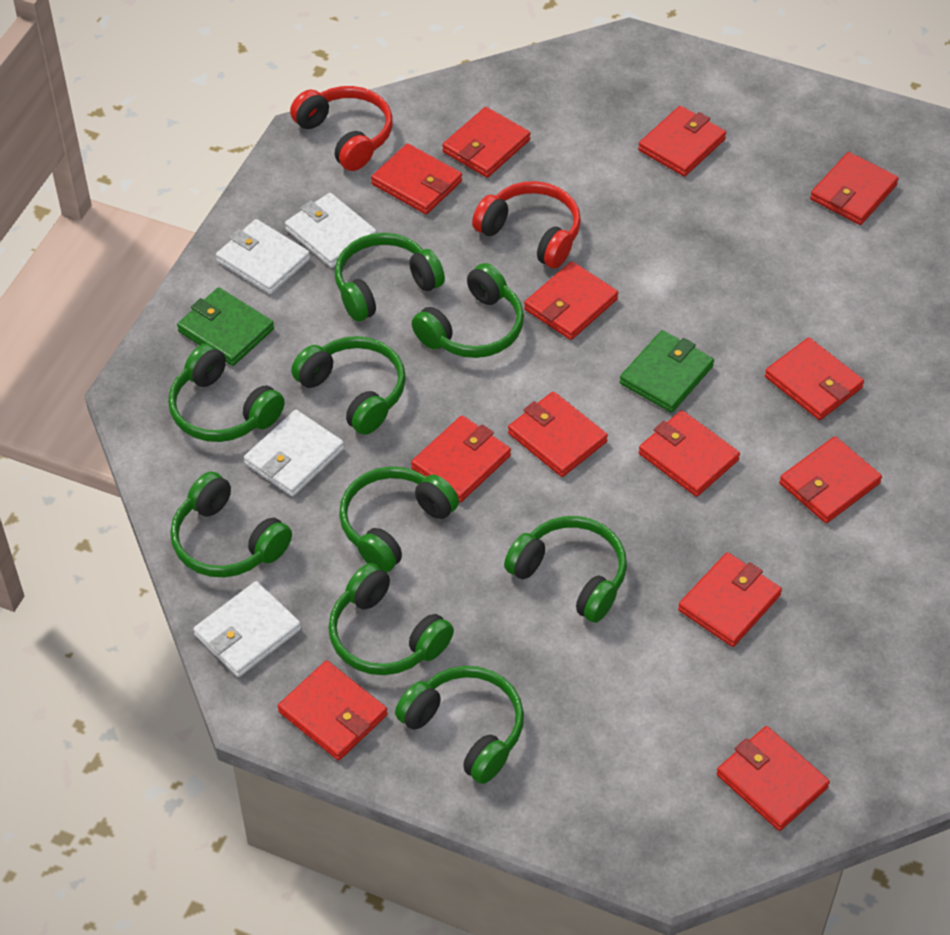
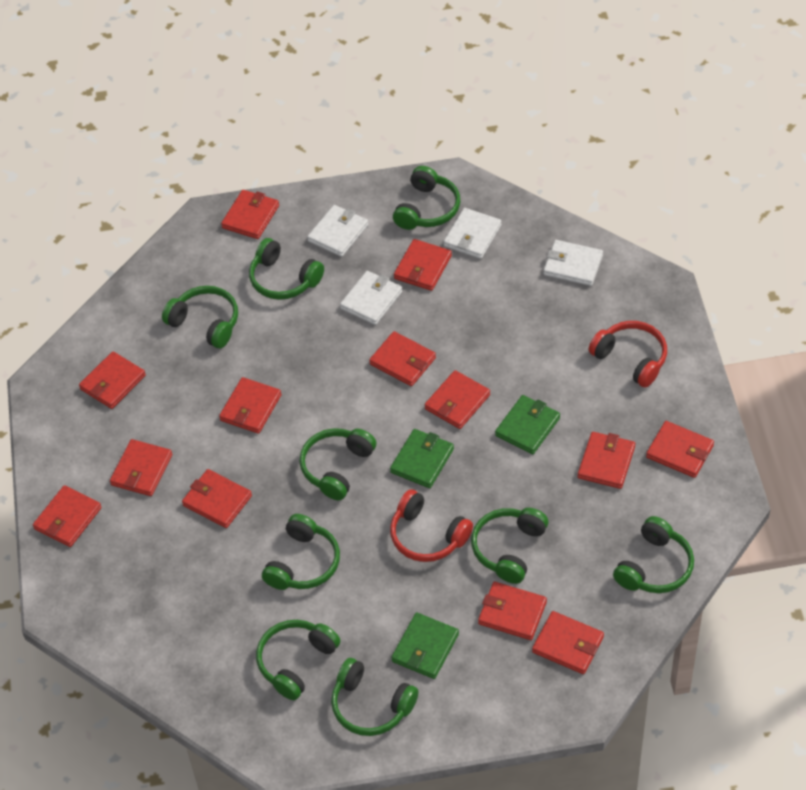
green wallet: 2 -> 3

